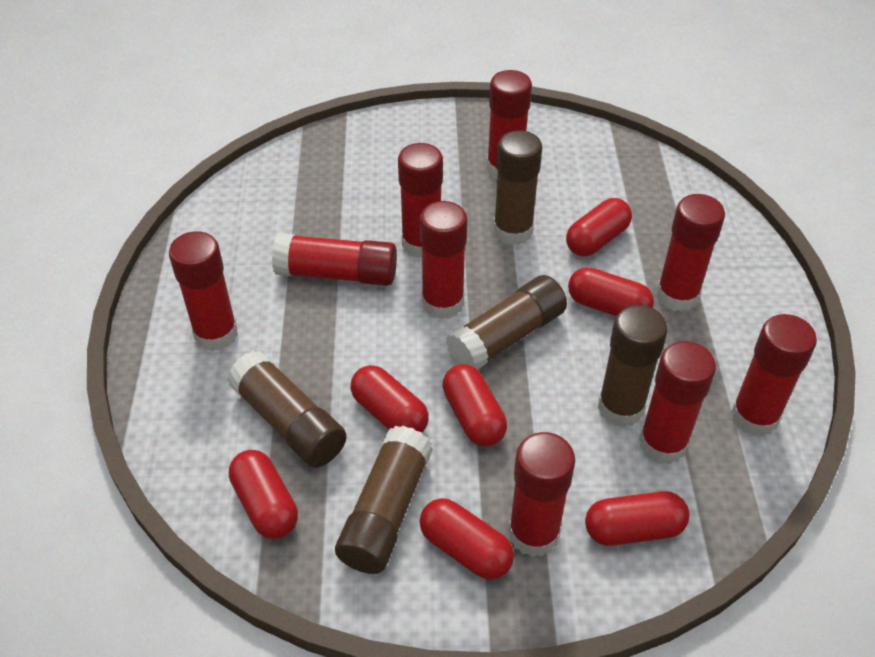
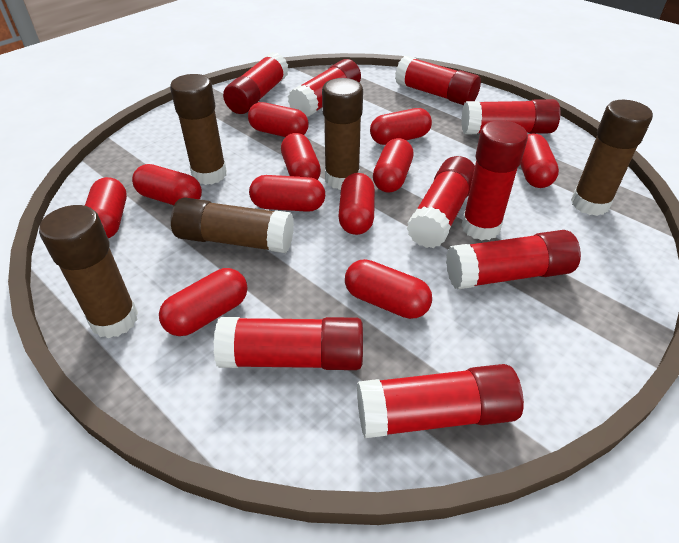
red capsule: 7 -> 11

